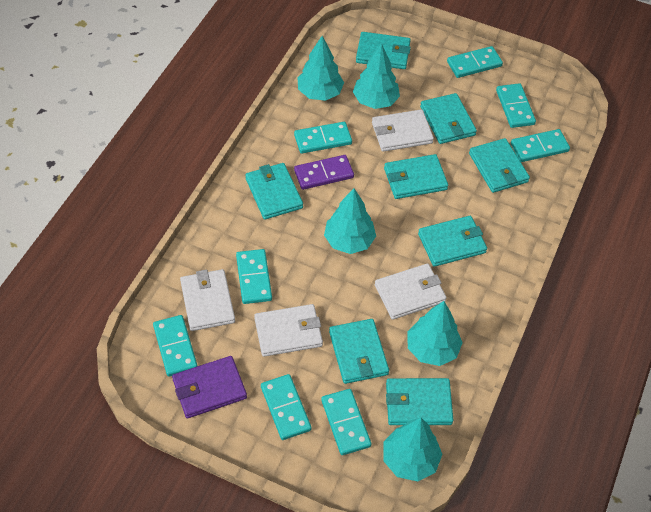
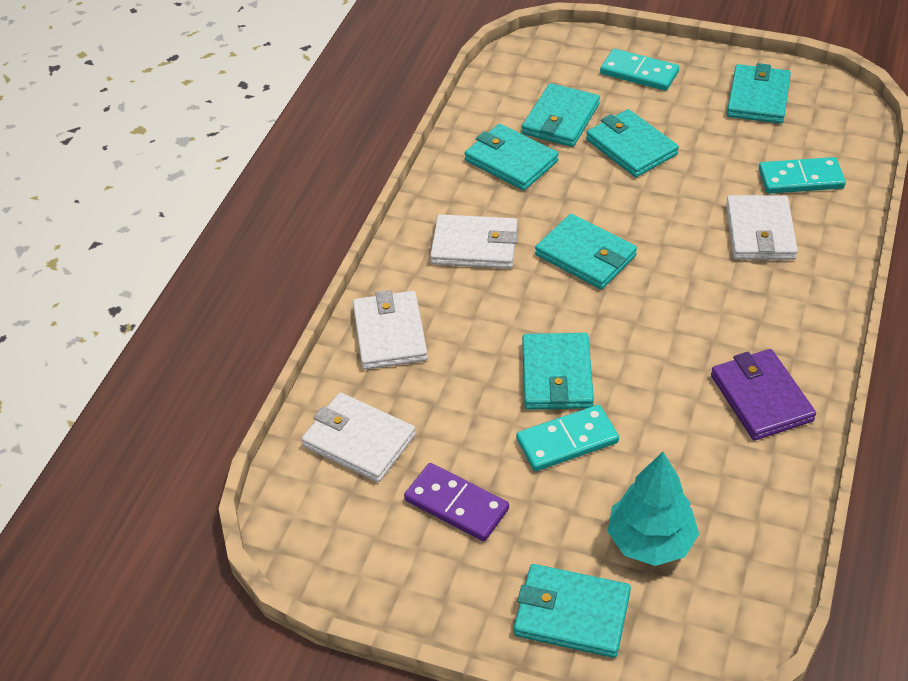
turquoise domino: 8 -> 3
turquoise tree: 5 -> 1
turquoise wallet: 8 -> 7

